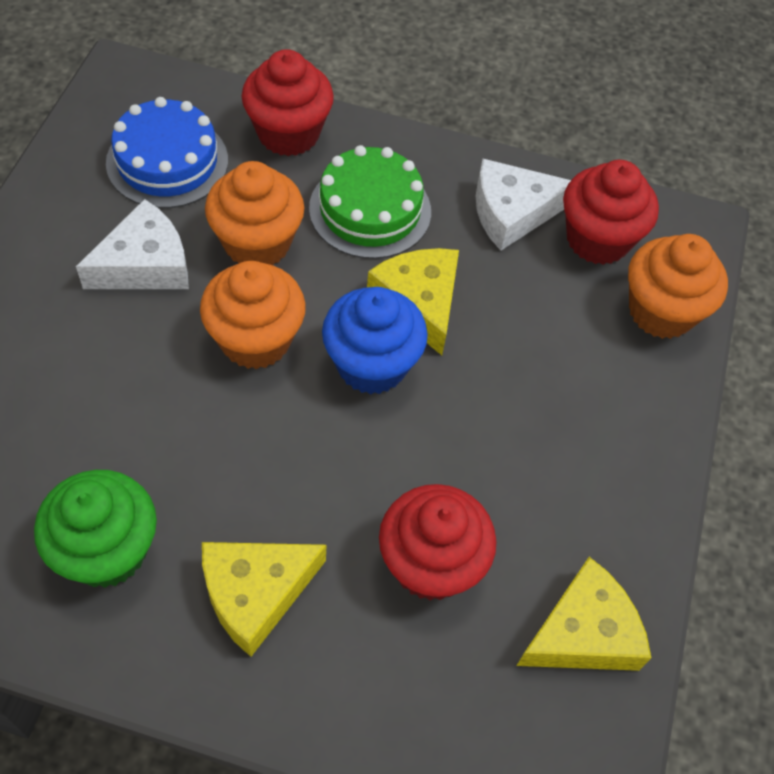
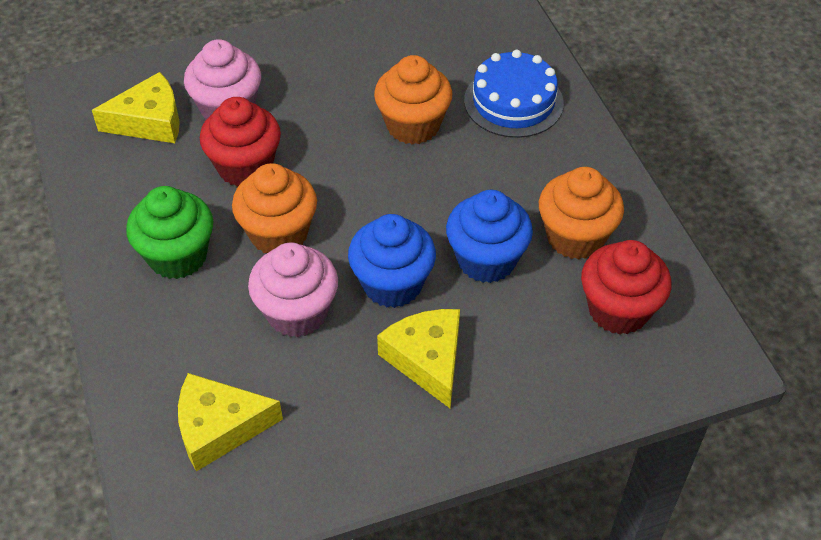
blue cupcake: 1 -> 2
green cake: 1 -> 0
pink cupcake: 0 -> 2
red cupcake: 3 -> 2
white cheese: 2 -> 0

